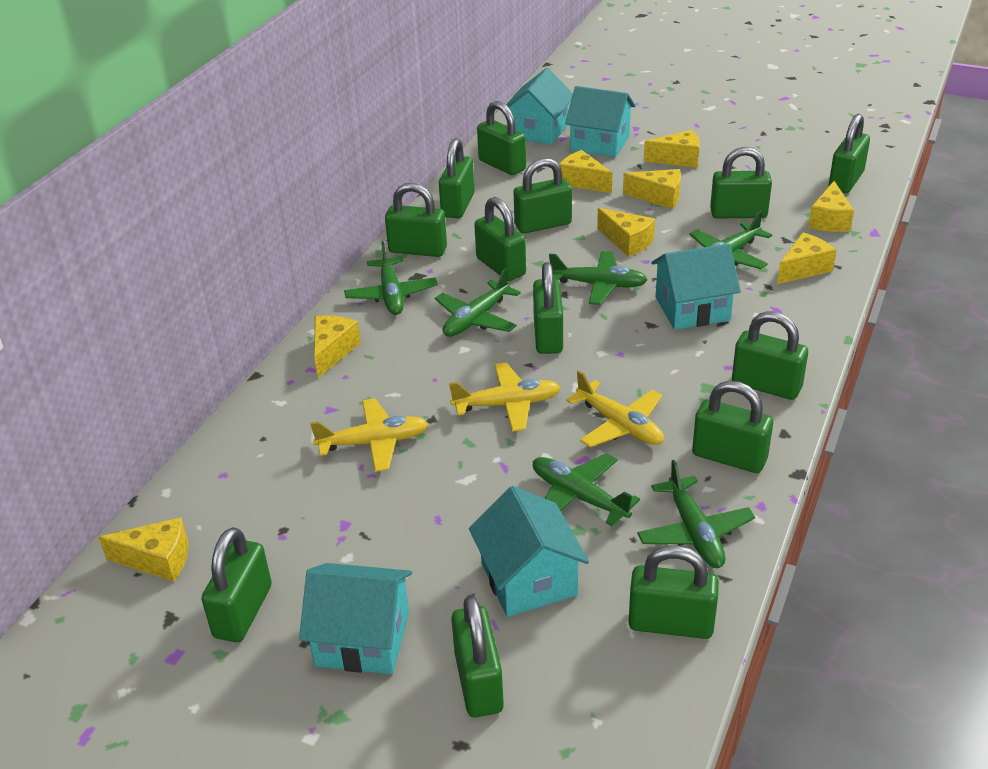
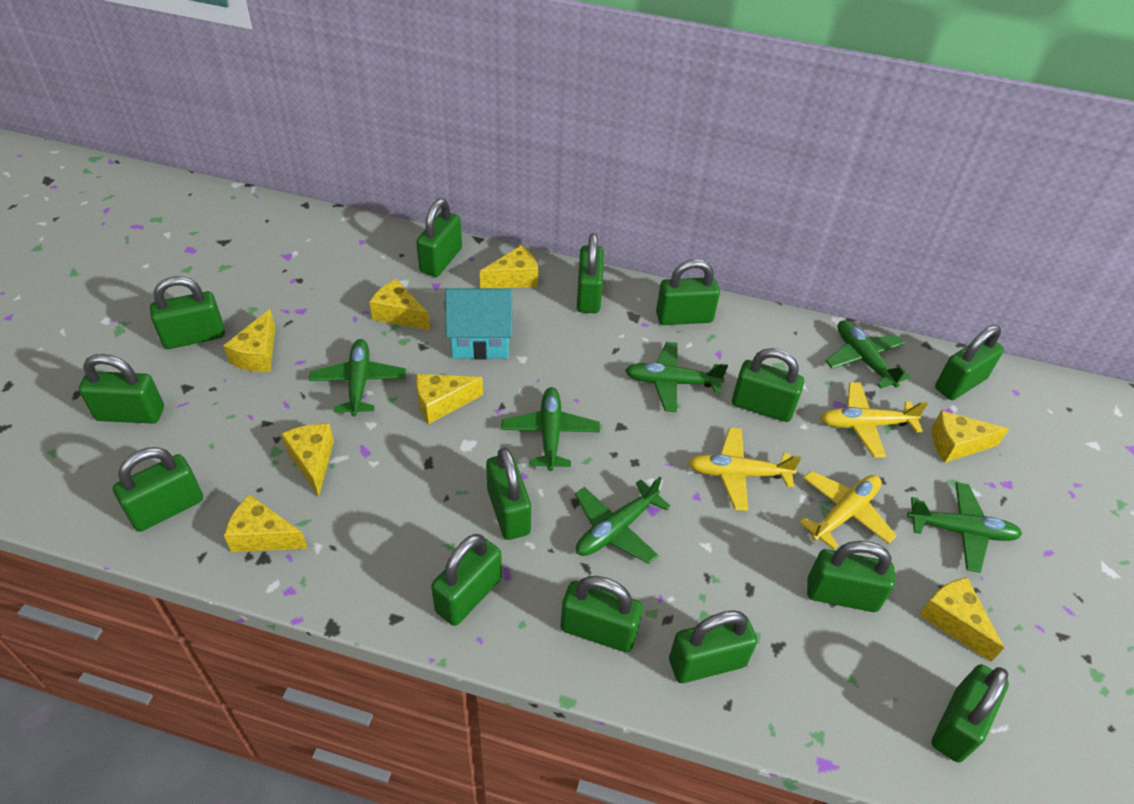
green padlock: 13 -> 14
turquoise house: 5 -> 1

